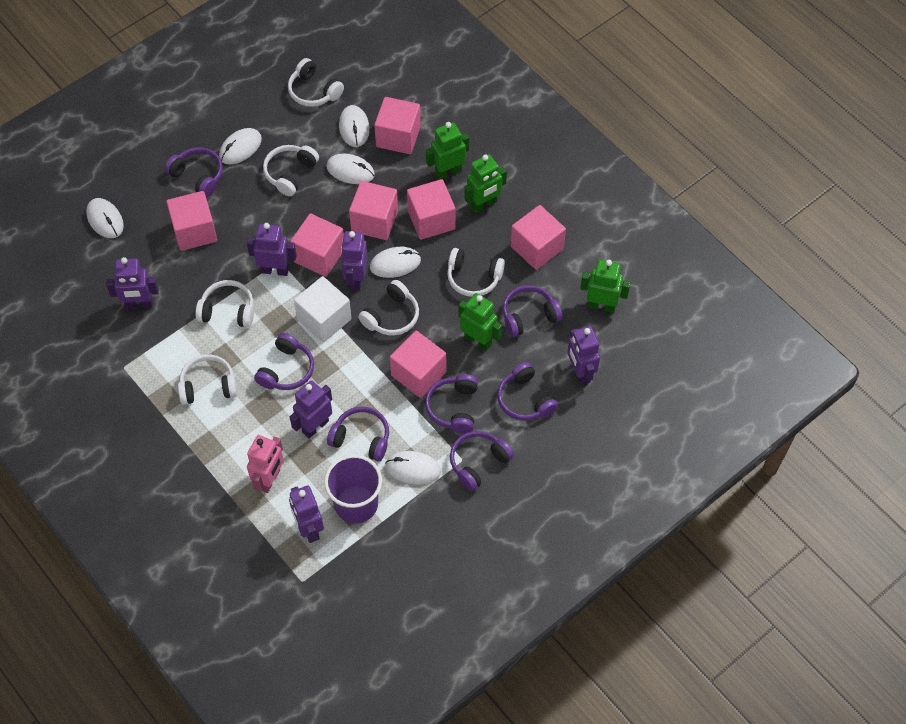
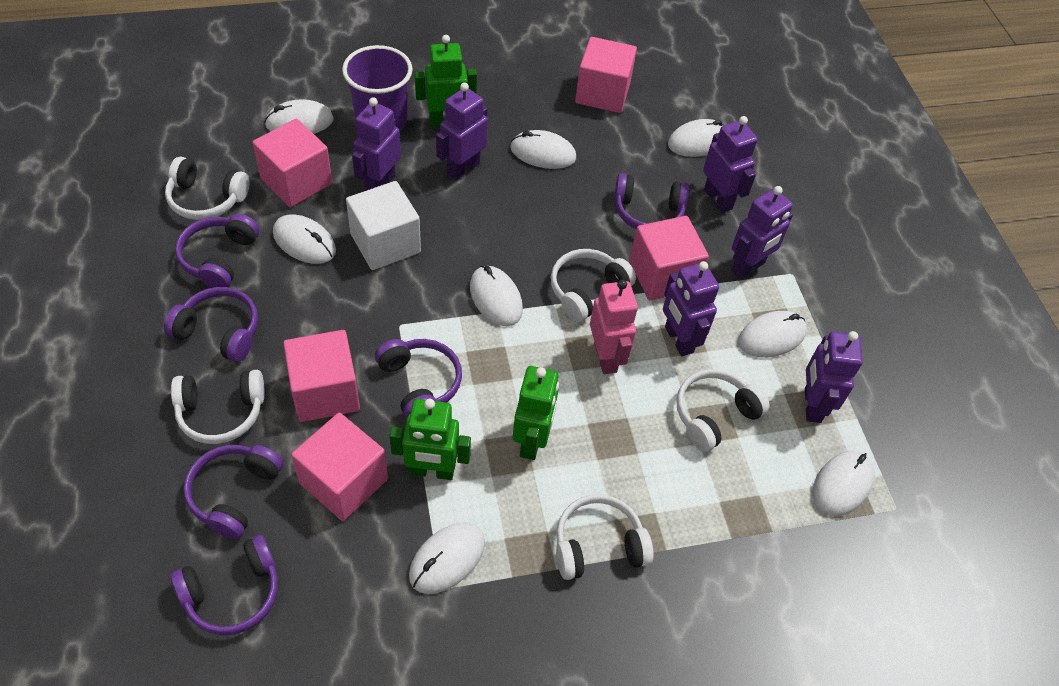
green robot: 4 -> 3
pink cube: 7 -> 5
purple headphones: 7 -> 6
white headphones: 6 -> 5
white mouse: 6 -> 8

